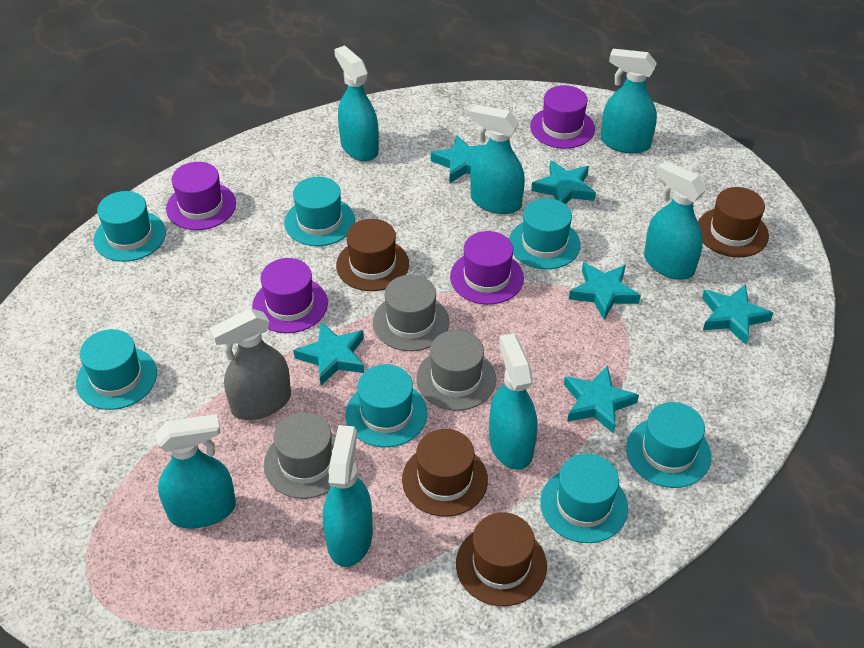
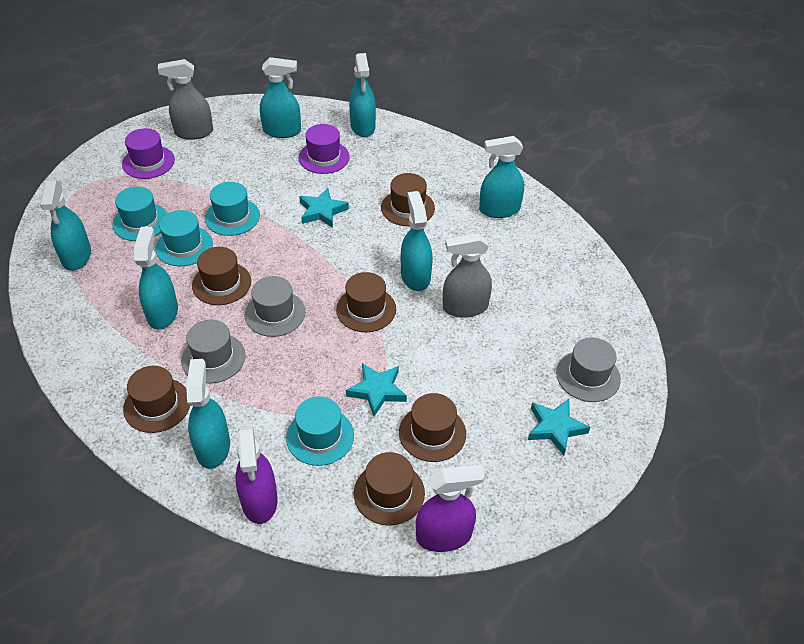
brown hat: 4 -> 6
grey spray bottle: 1 -> 2
purple hat: 4 -> 2
purple spray bottle: 0 -> 2
turquoise hat: 7 -> 4
turquoise star: 6 -> 3

